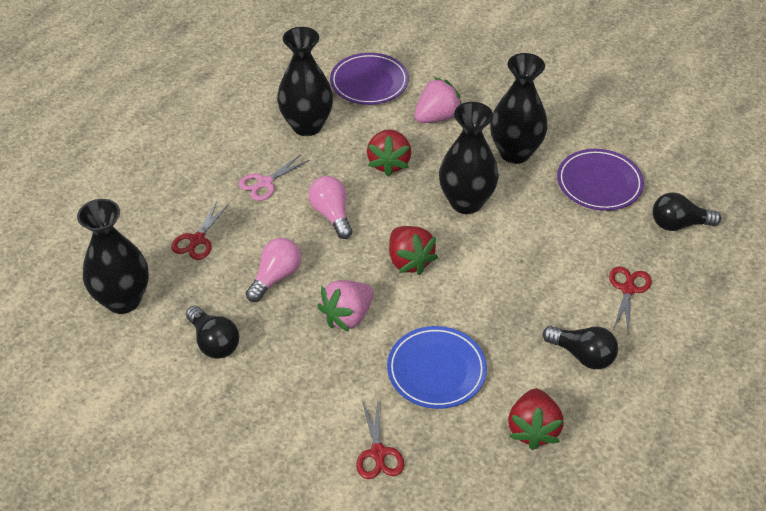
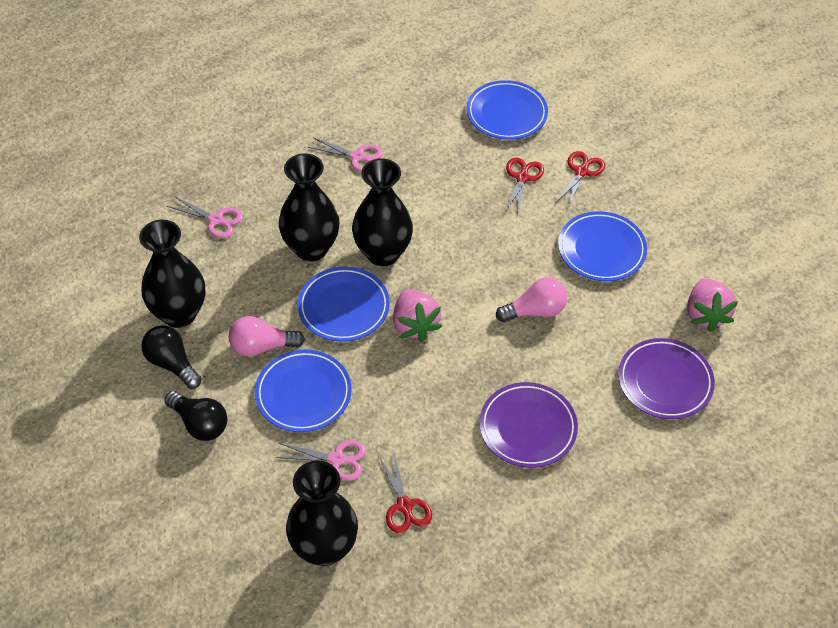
black light bulb: 3 -> 2
blue plate: 1 -> 4
pink scissors: 1 -> 3
red strawberry: 3 -> 0

